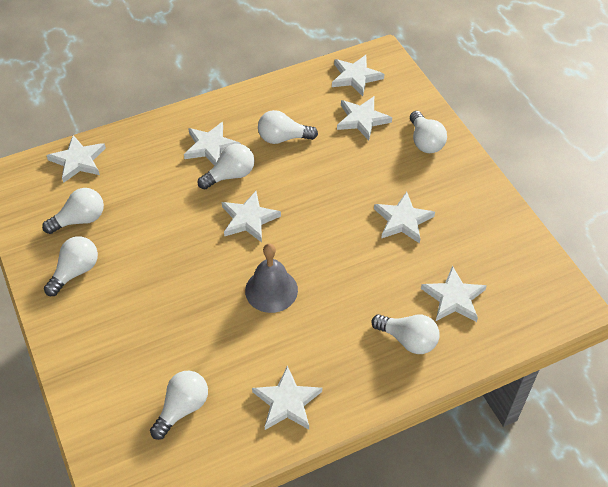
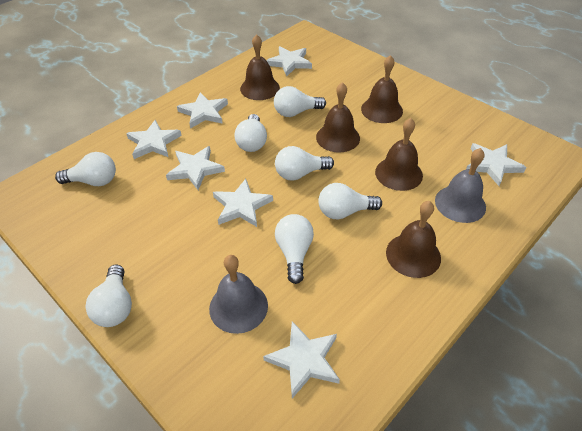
brown bell: 0 -> 5
grey bell: 1 -> 2
white star: 8 -> 7

